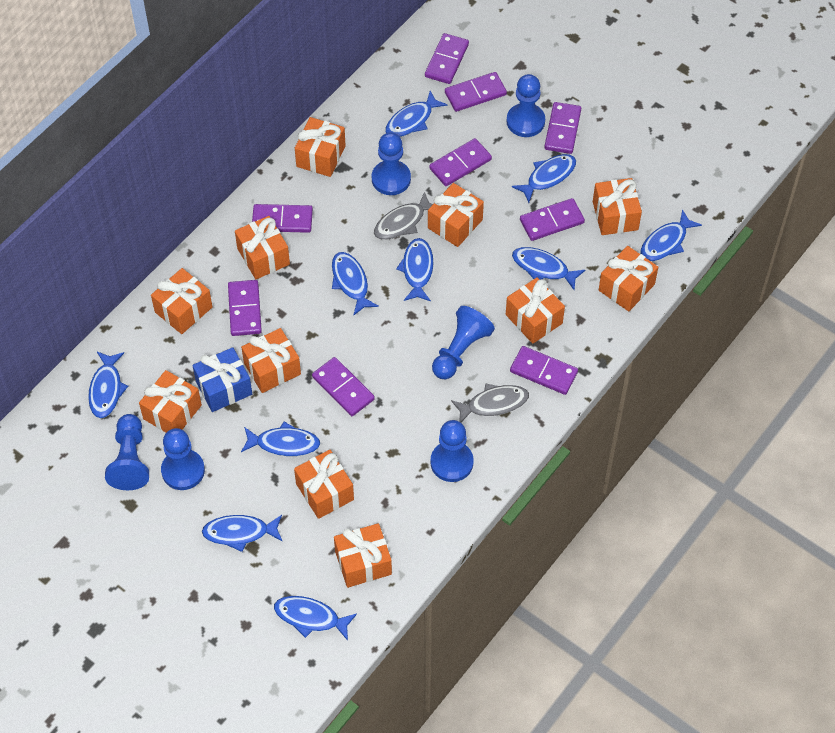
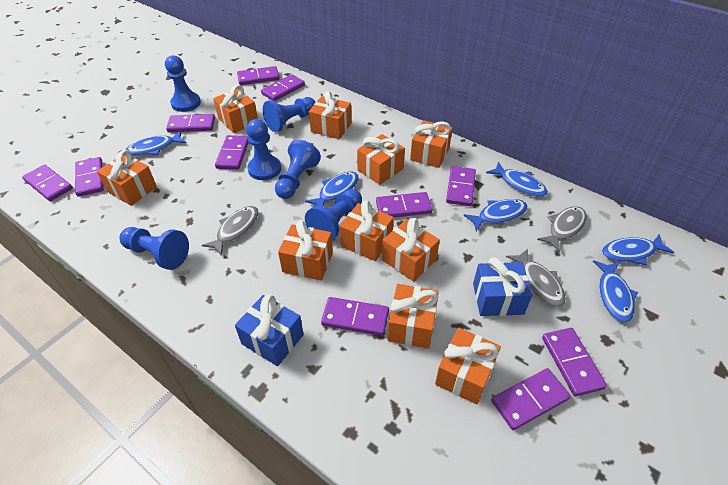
blue fish: 10 -> 6
blue gift: 1 -> 2
grey fish: 2 -> 3
orange gift: 11 -> 10
purple domino: 9 -> 11

